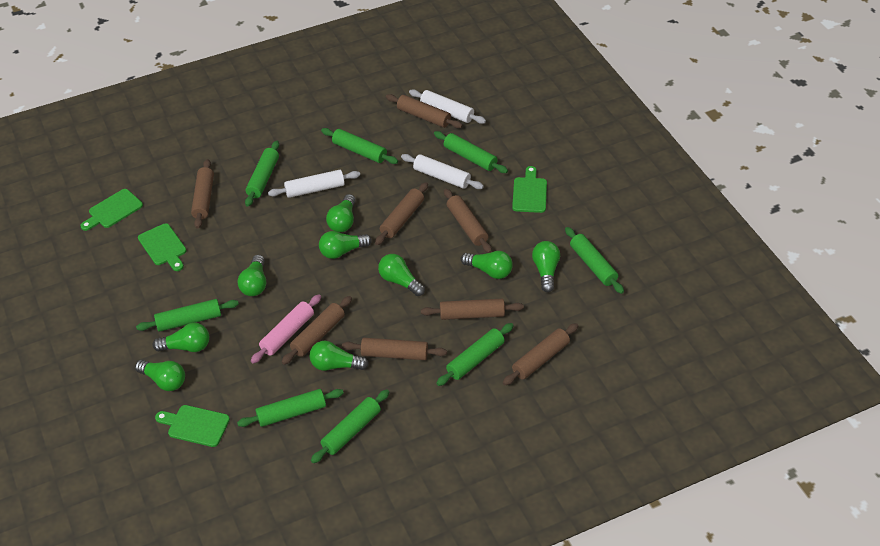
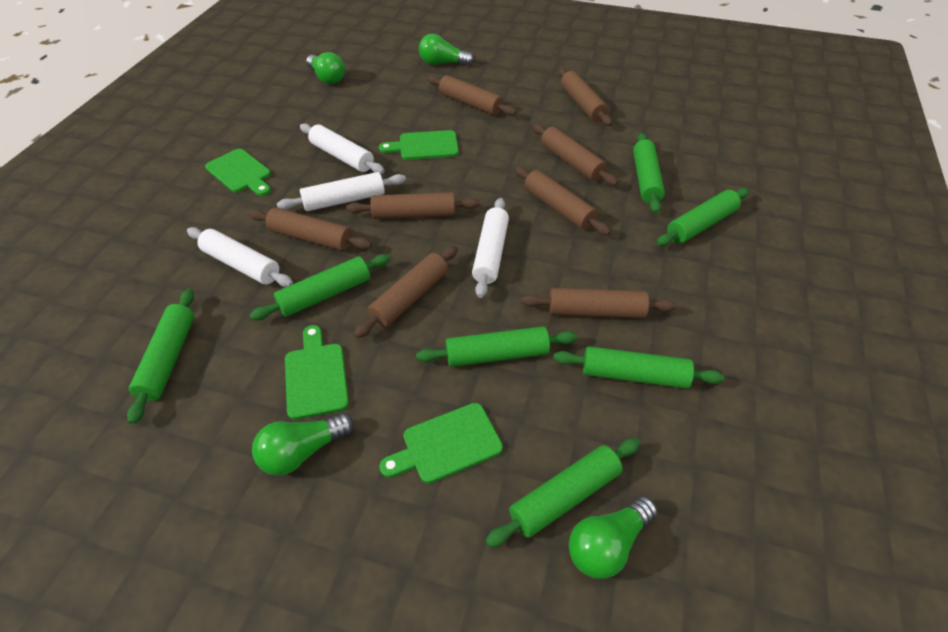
green light bulb: 9 -> 4
green rolling pin: 8 -> 7
pink rolling pin: 1 -> 0
white rolling pin: 3 -> 4

